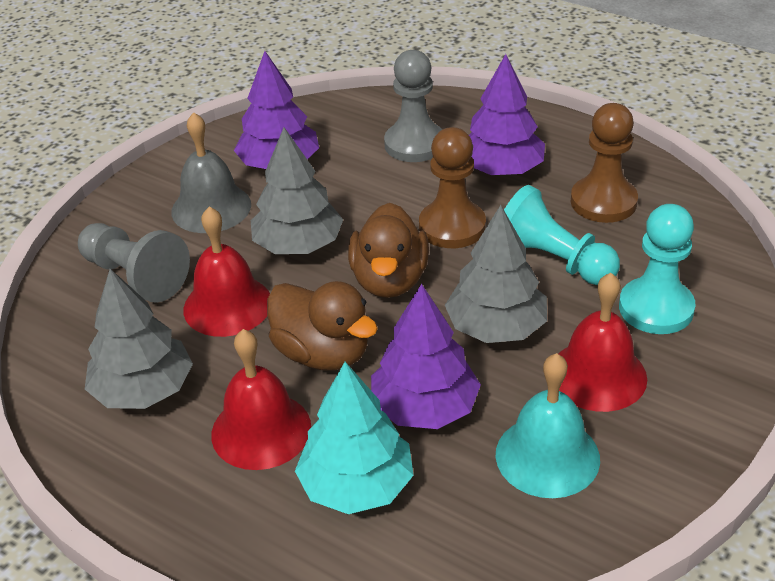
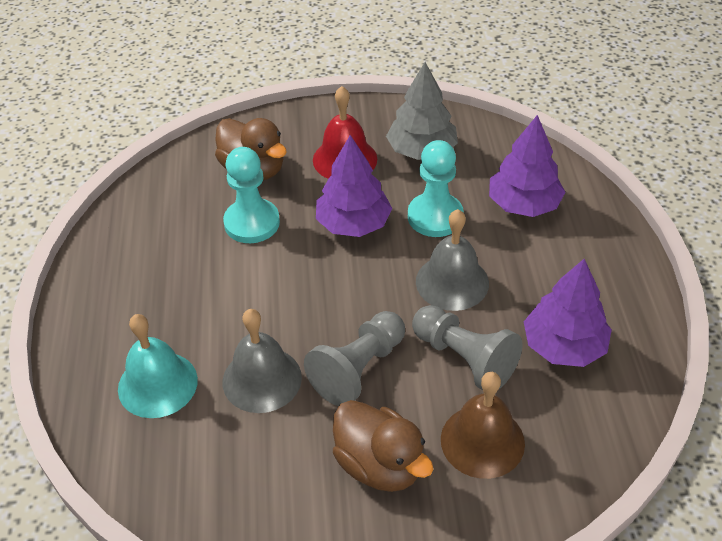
brown bell: 0 -> 1
brown pawn: 2 -> 0
grey bell: 1 -> 2
grey tree: 3 -> 1
red bell: 3 -> 1
turquoise tree: 1 -> 0

